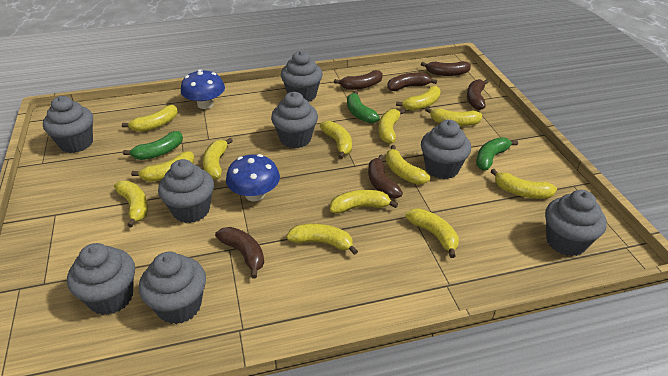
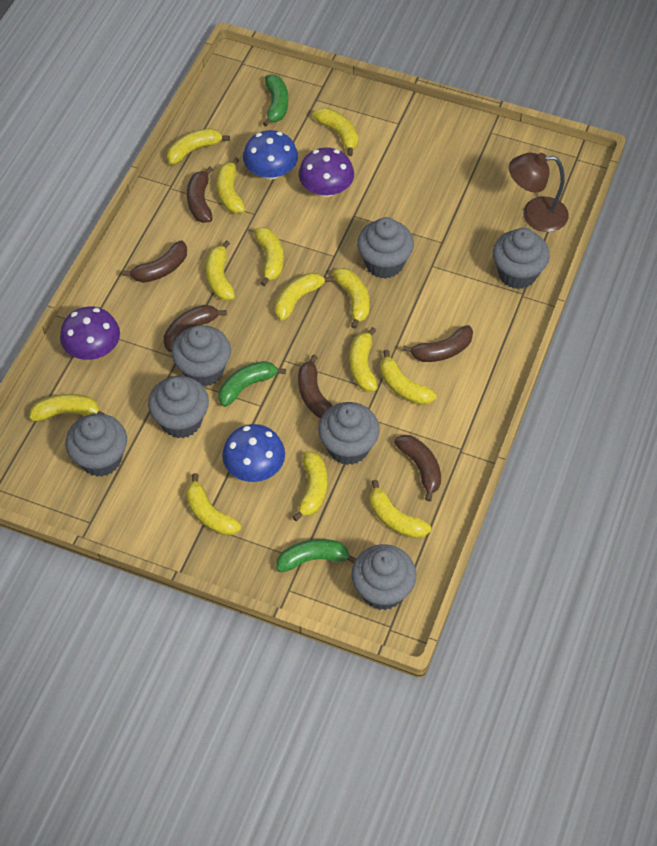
brown lamp: 0 -> 1
grey cupcake: 8 -> 7
purple mushroom: 0 -> 2

